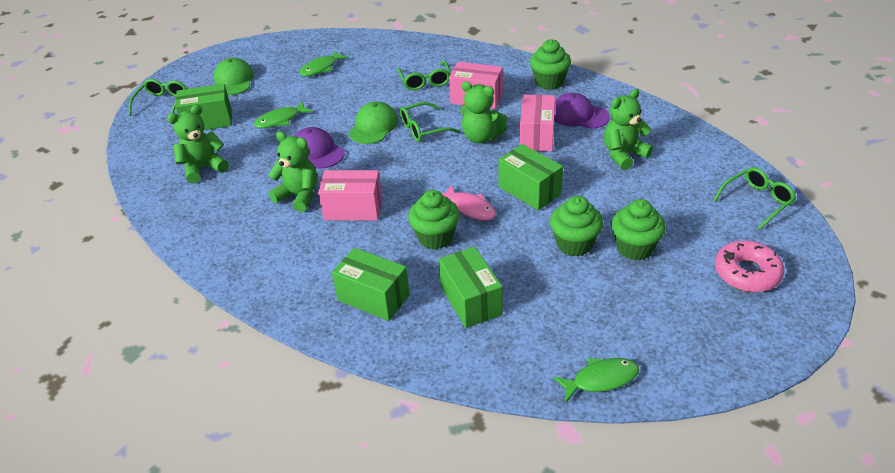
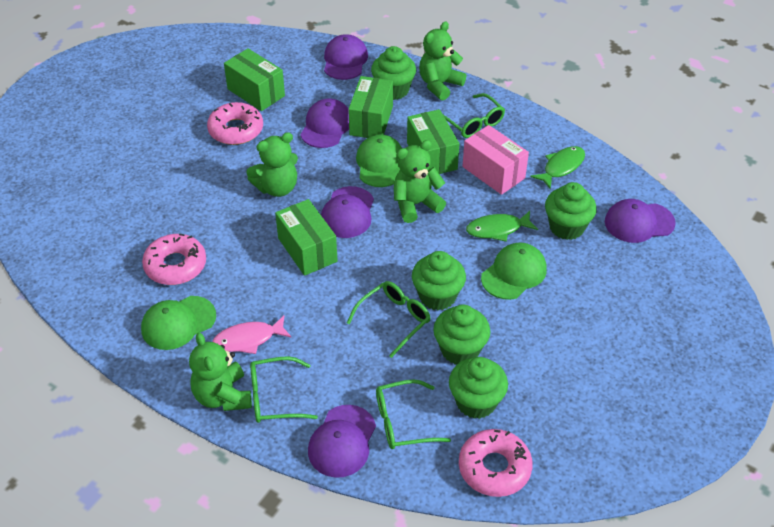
green cap: 2 -> 3
green cupcake: 4 -> 5
green fish: 3 -> 2
pink box: 3 -> 1
pink donut: 1 -> 3
purple cap: 2 -> 5

